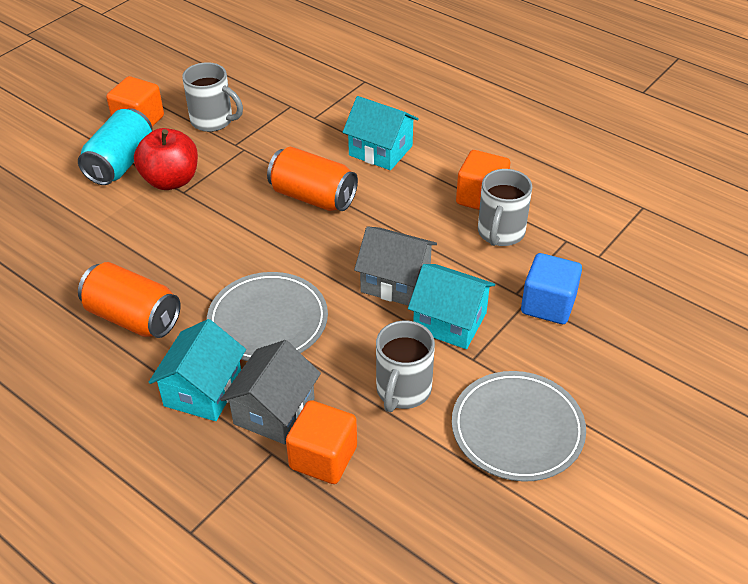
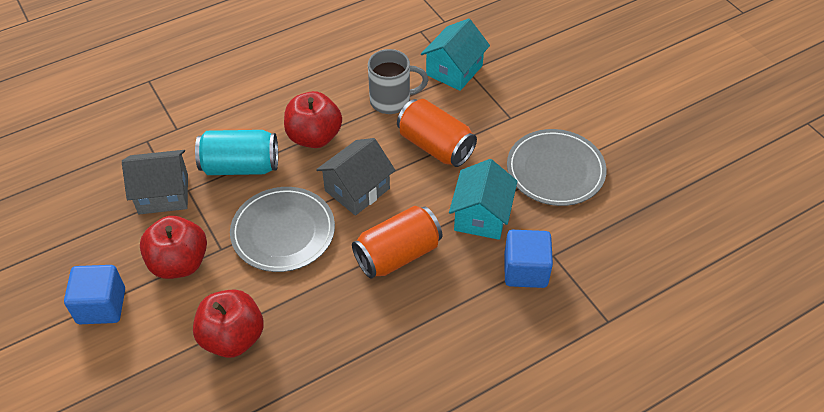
blue cube: 1 -> 2
grey mug: 3 -> 1
orange cube: 3 -> 0
red apple: 1 -> 3
turquoise house: 3 -> 2

